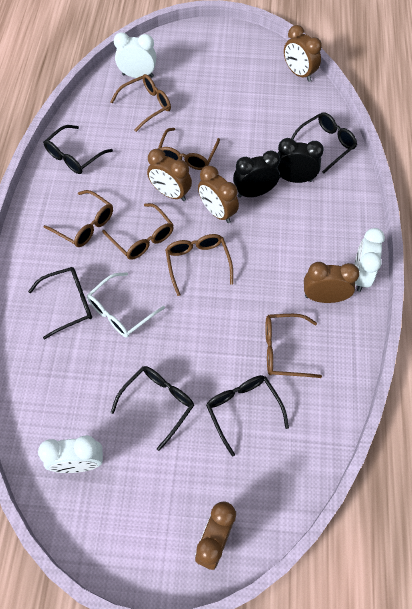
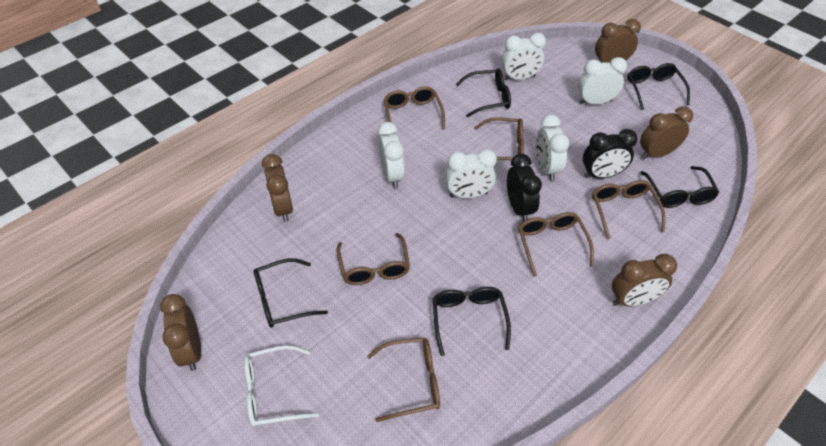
white clock: 3 -> 5

